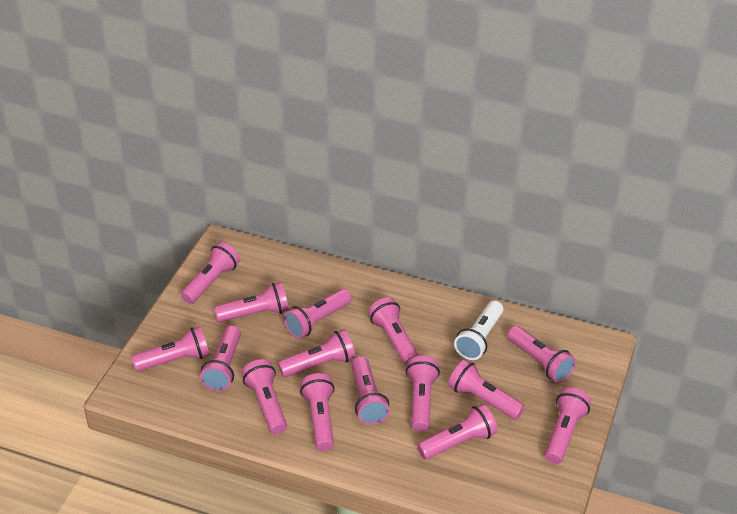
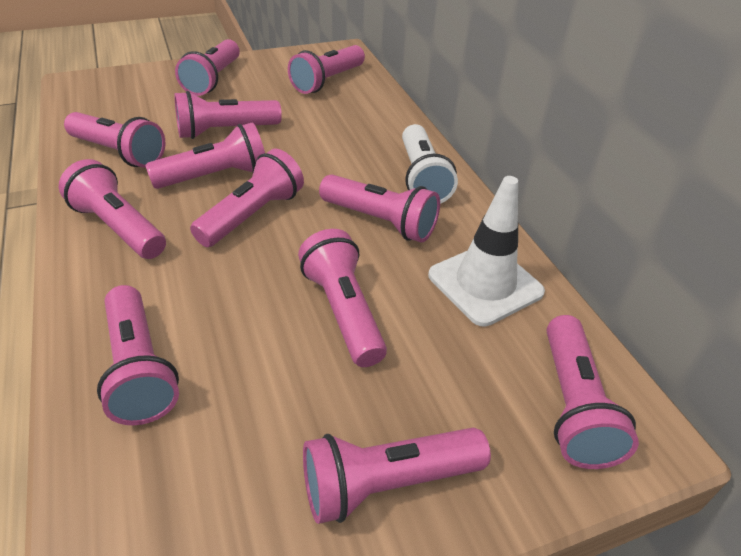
pink flashlight: 15 -> 12
white traffic cone: 0 -> 1

